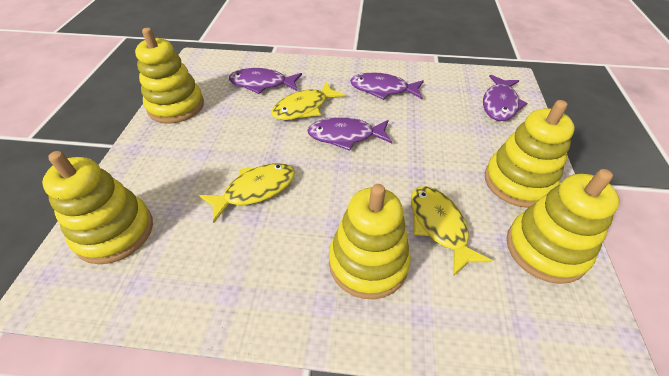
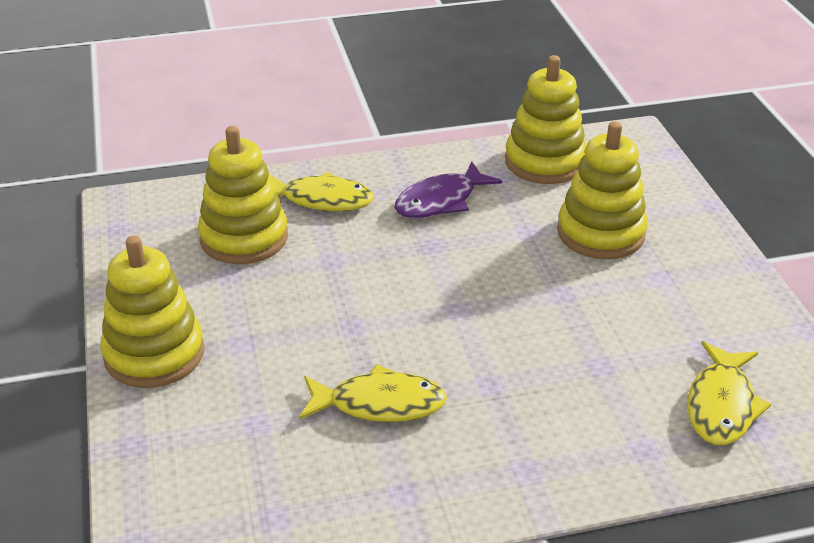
purple fish: 4 -> 1
yellow stacking toy: 5 -> 4

